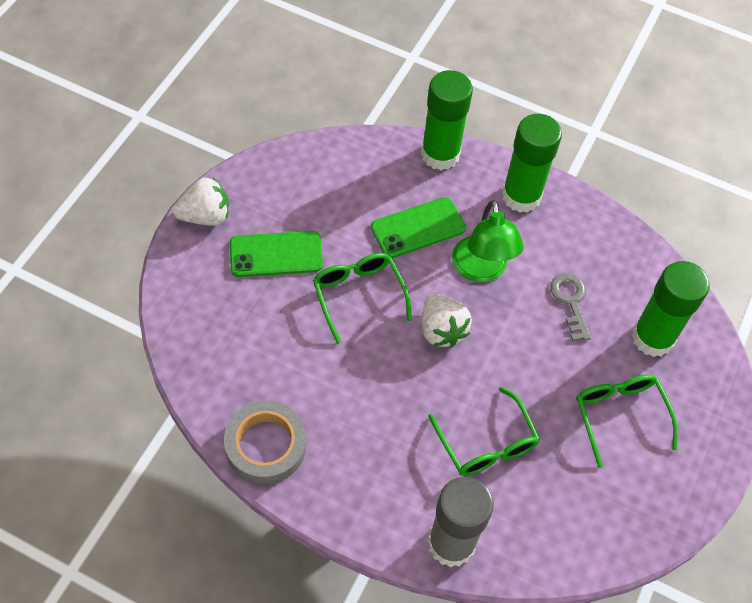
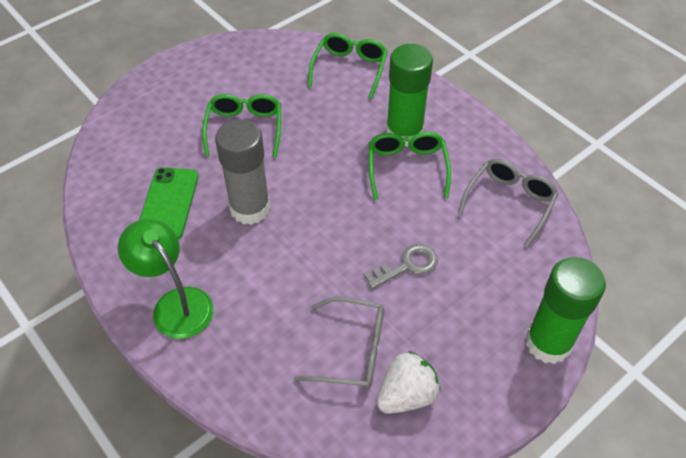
green glue stick: 3 -> 2
green phone: 2 -> 1
grey glasses: 0 -> 2
grey tape: 1 -> 0
white strawberry: 2 -> 1

